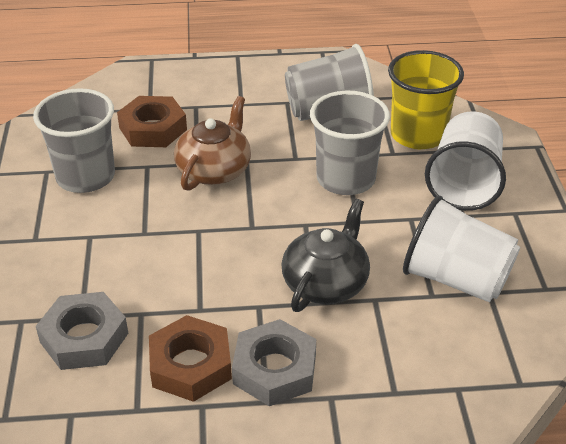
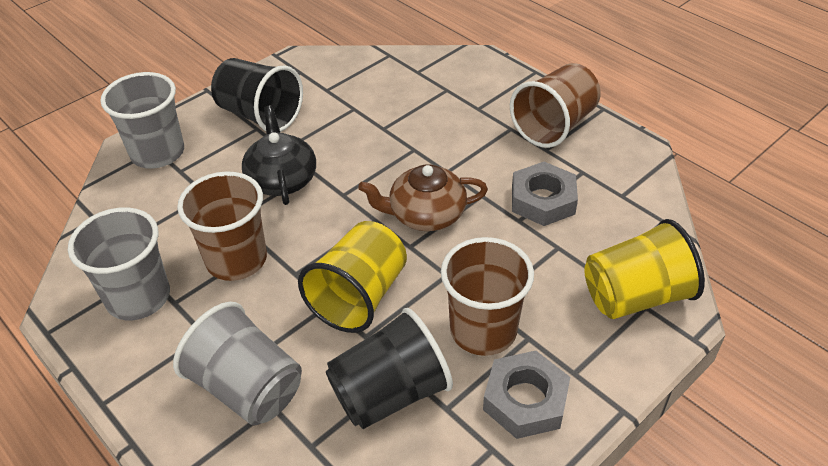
black cup: 0 -> 2
brown cup: 0 -> 3
brown nut: 2 -> 0
white cup: 2 -> 0
yellow cup: 1 -> 2

